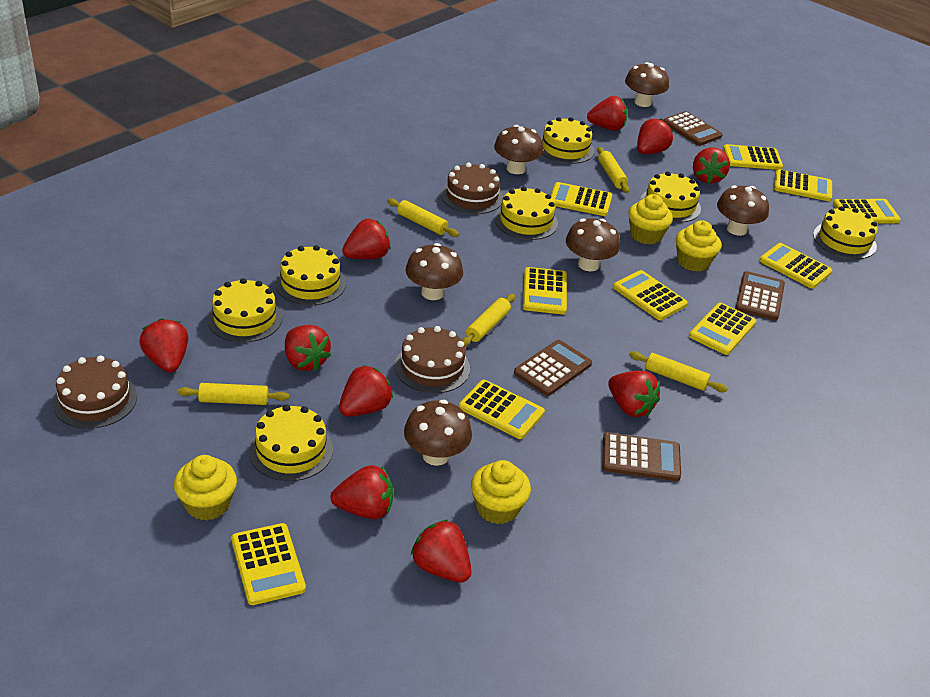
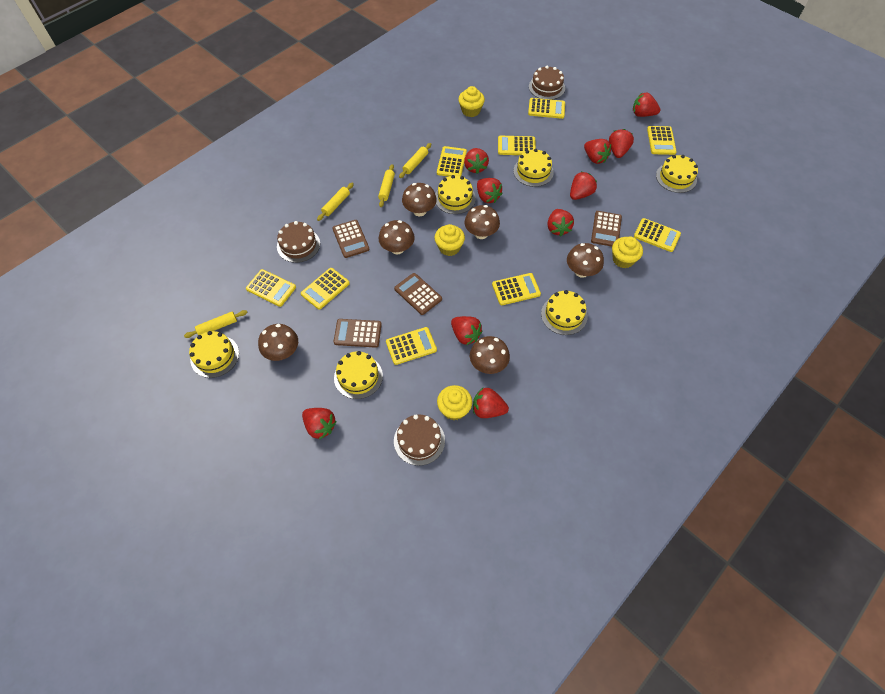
yellow cake: 7 -> 6
yellow calculator: 10 -> 9
yellow rolling pin: 5 -> 4

